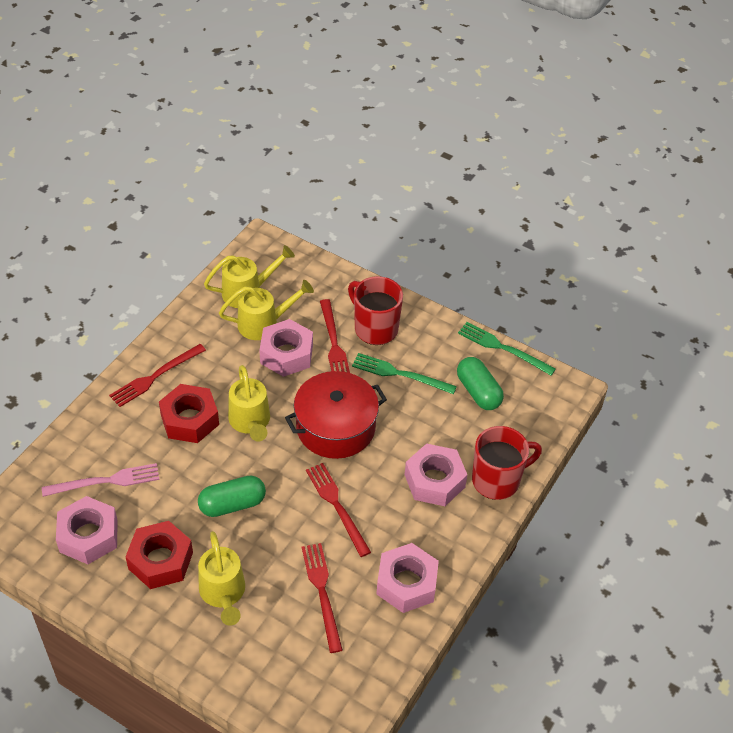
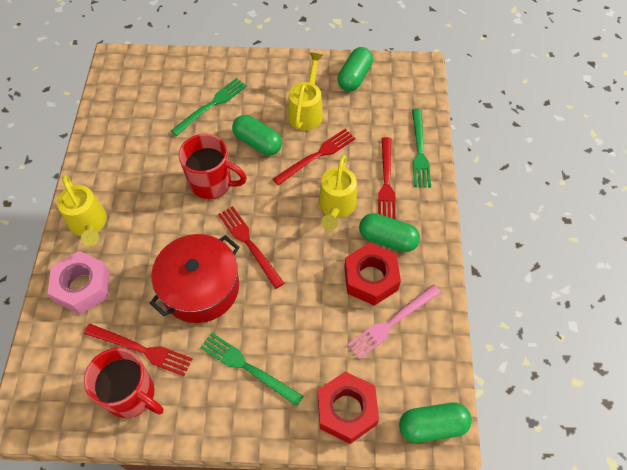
green capsule: 2 -> 4
green fork: 2 -> 3
pink nut: 4 -> 1
yellow watering can: 4 -> 3

